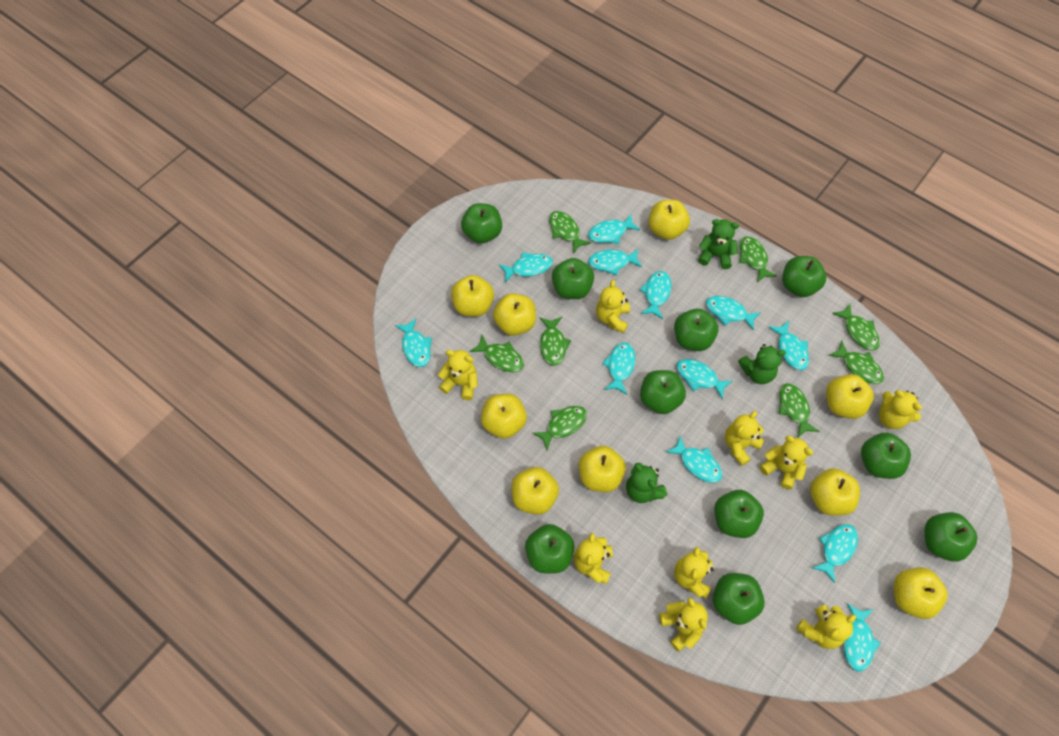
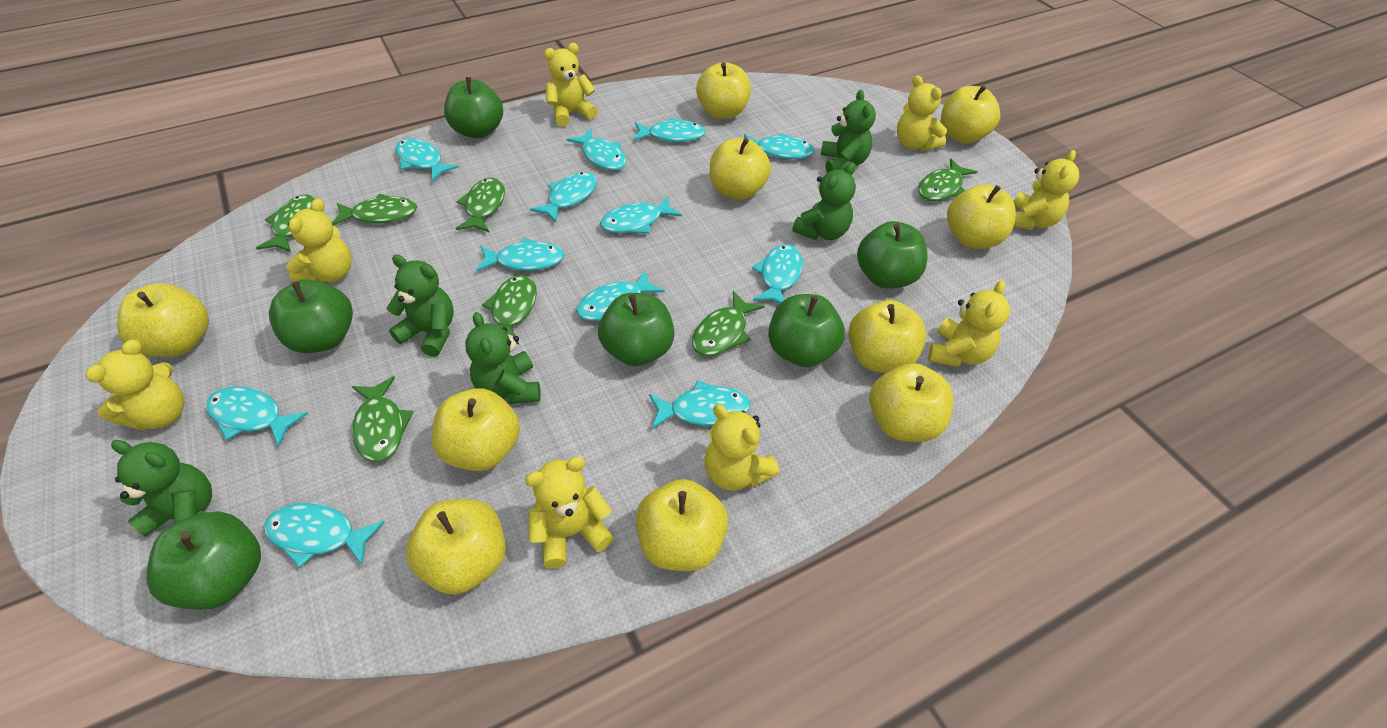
green apple: 10 -> 6
green fish: 8 -> 7
green teddy bear: 3 -> 5
yellow apple: 9 -> 10
yellow teddy bear: 9 -> 8

